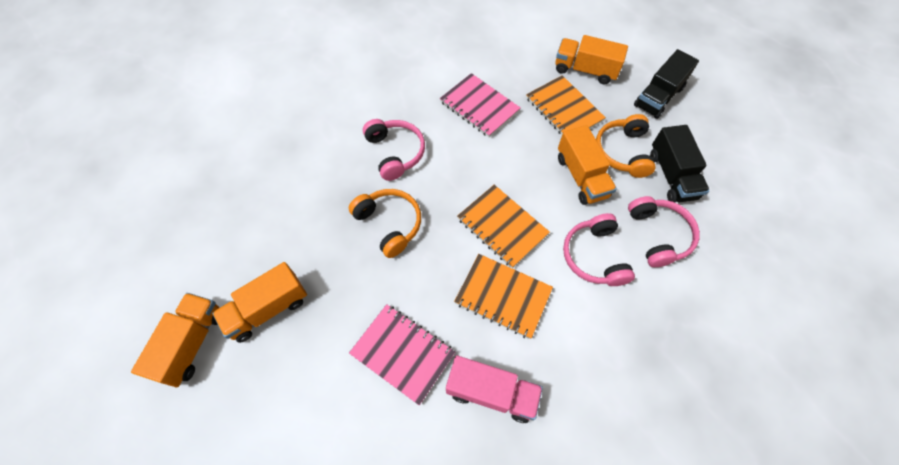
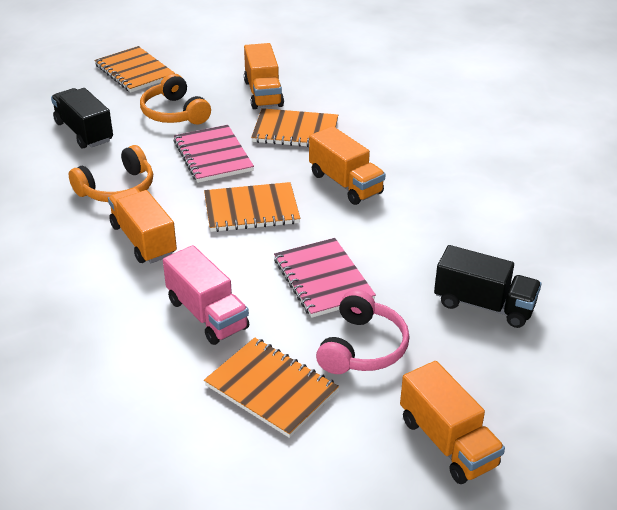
orange notebook: 3 -> 4
pink headphones: 3 -> 1

